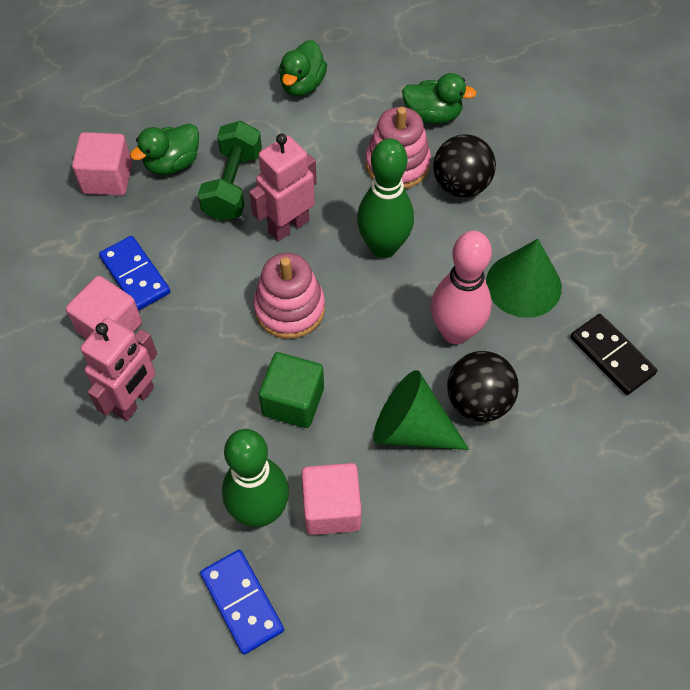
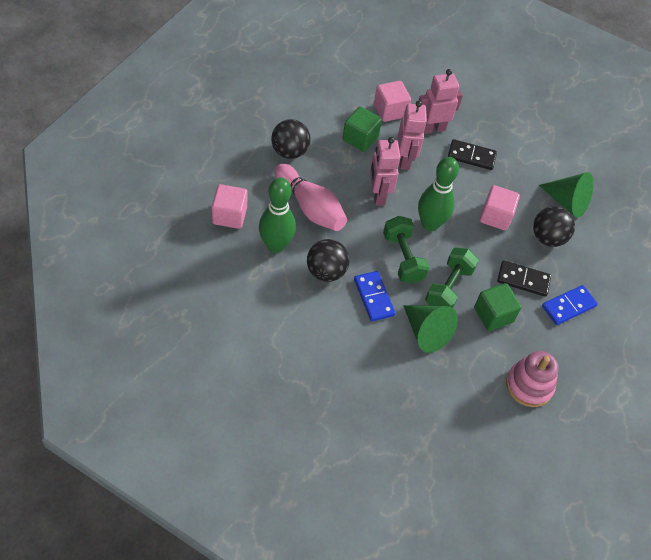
black ball: 2 -> 3
black domino: 1 -> 2
green cube: 1 -> 2
green duck: 3 -> 0
green dumbbell: 1 -> 2
pink robot: 2 -> 3
pink stacking toy: 2 -> 1

